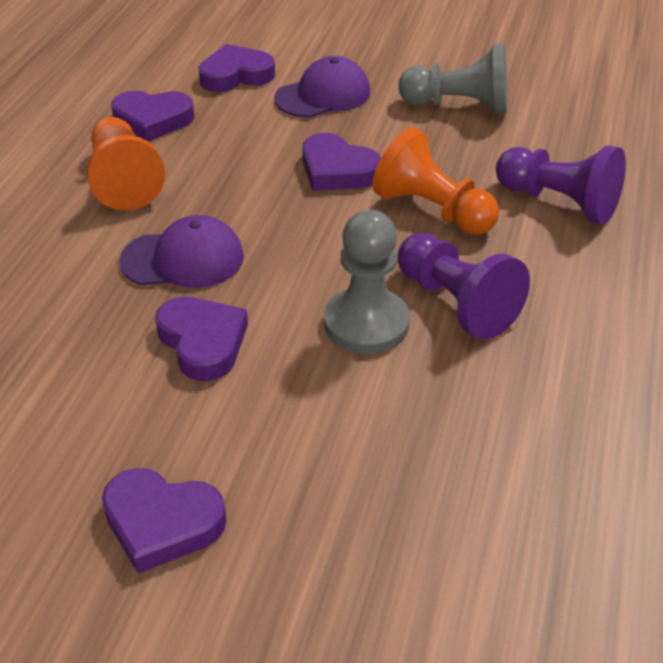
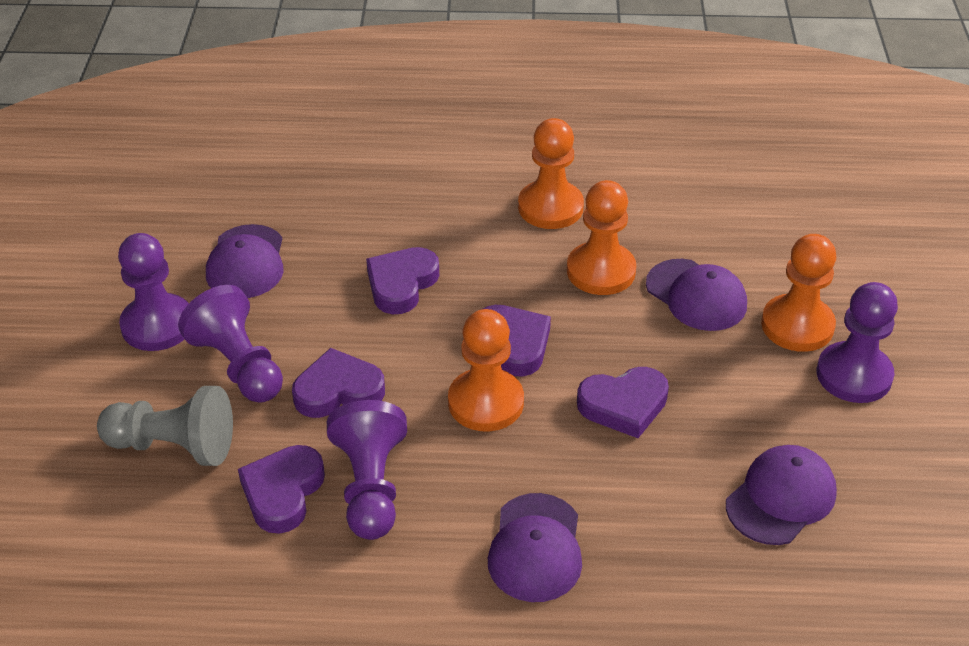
grey pawn: 2 -> 1
orange pawn: 2 -> 4
purple cap: 2 -> 4
purple pawn: 2 -> 4

